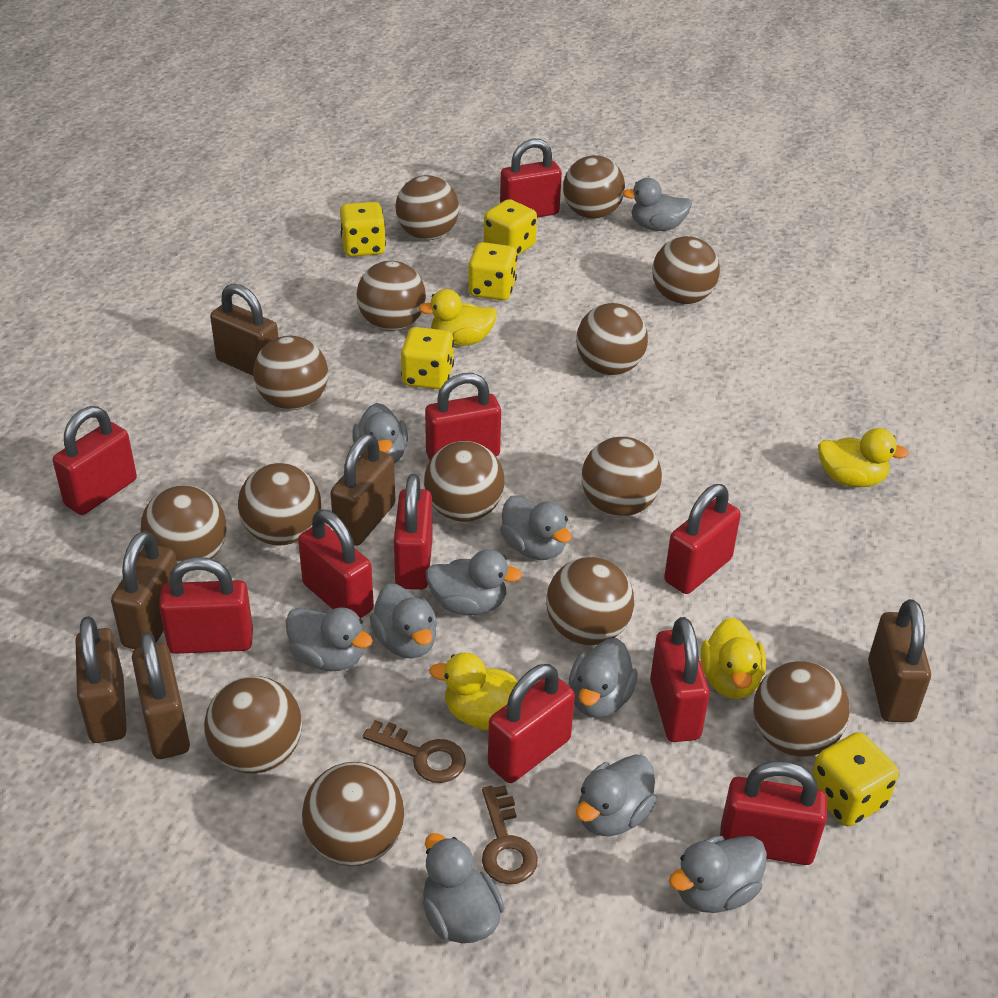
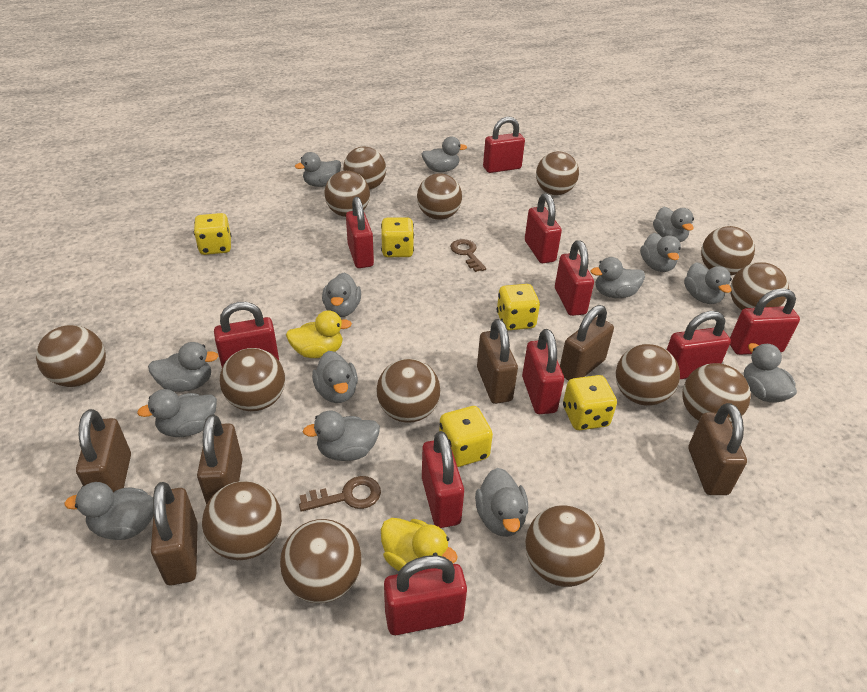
grey duck: 10 -> 14
yellow duck: 4 -> 2

